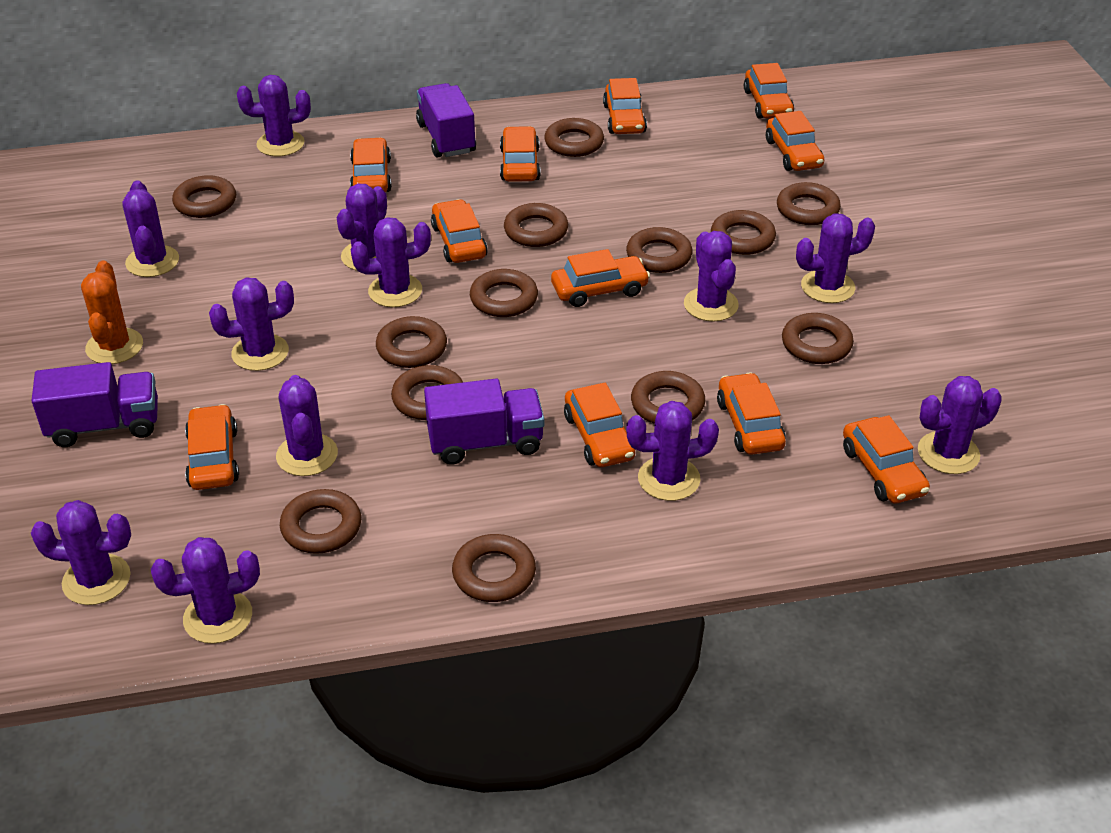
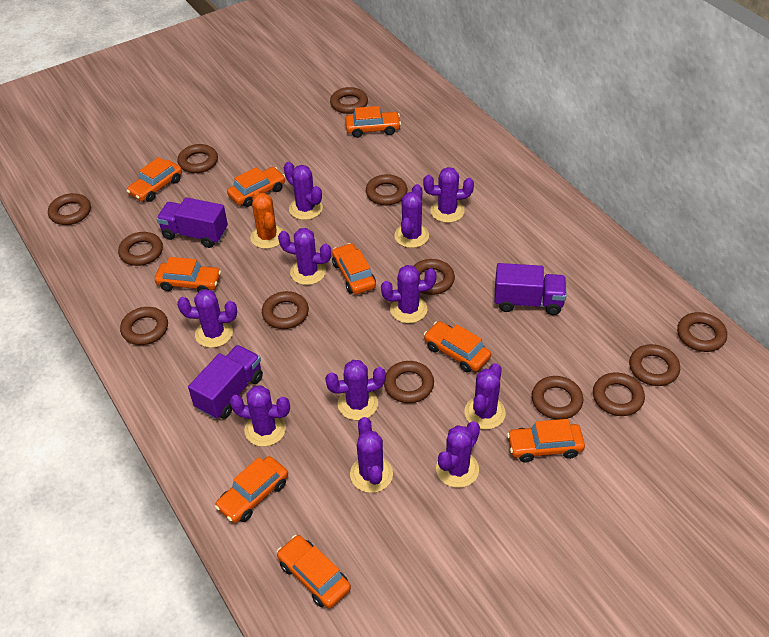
orange car: 11 -> 9
purple cactus: 12 -> 11

